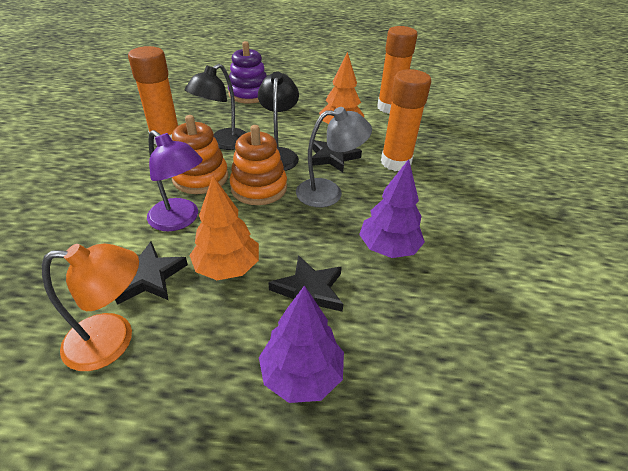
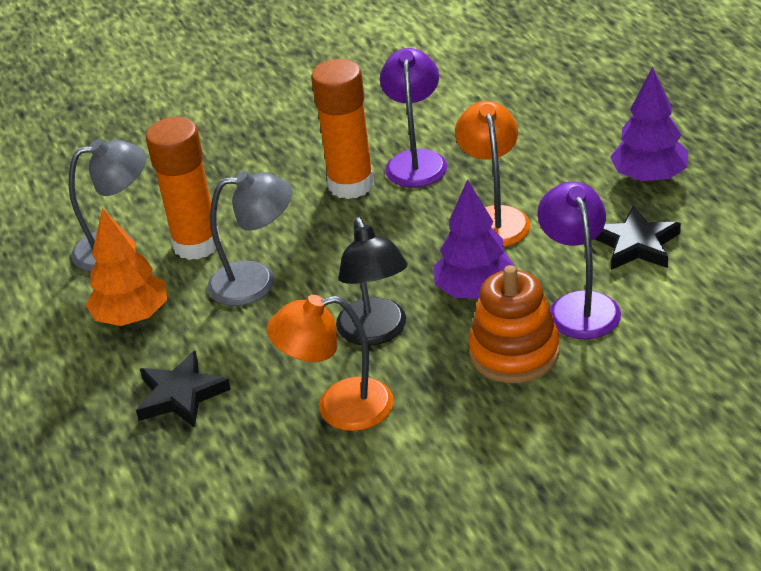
black lamp: 2 -> 1
black star: 3 -> 2
grey lamp: 1 -> 2
orange glue stick: 3 -> 2
orange lamp: 1 -> 2
orange stacking toy: 2 -> 1
orange tree: 2 -> 1
purple lamp: 1 -> 2
purple stacking toy: 1 -> 0

